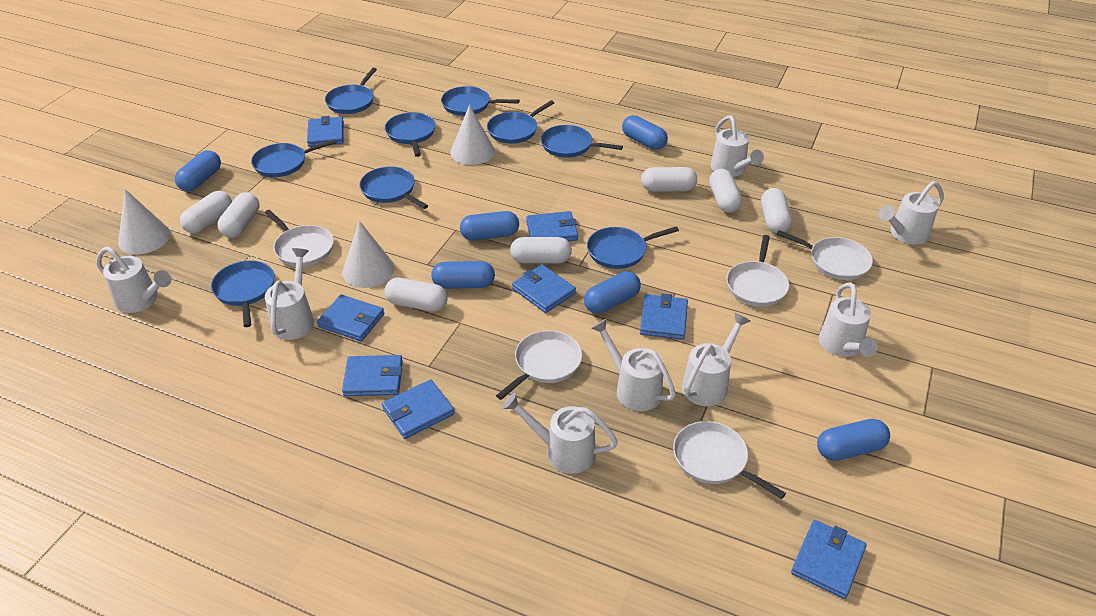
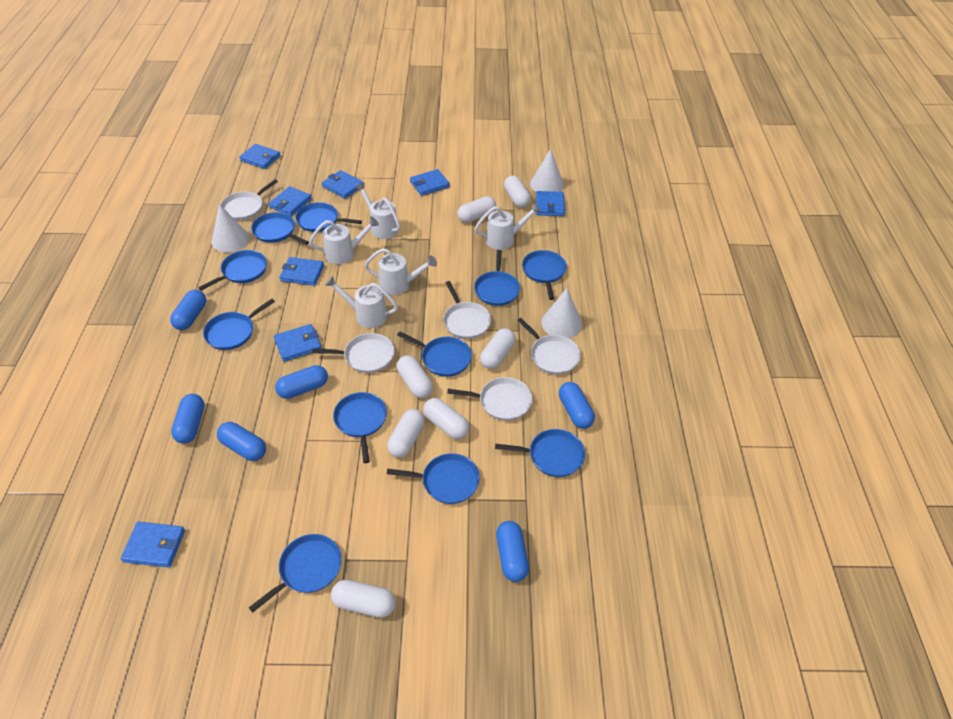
blue pan: 9 -> 11
white watering can: 8 -> 5

